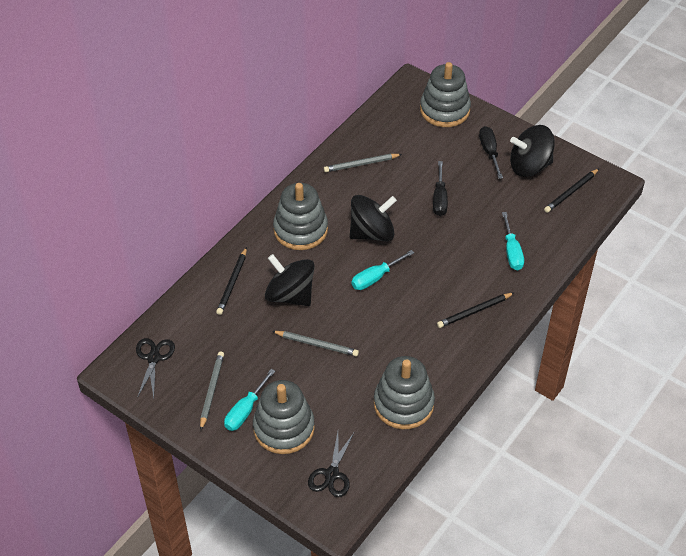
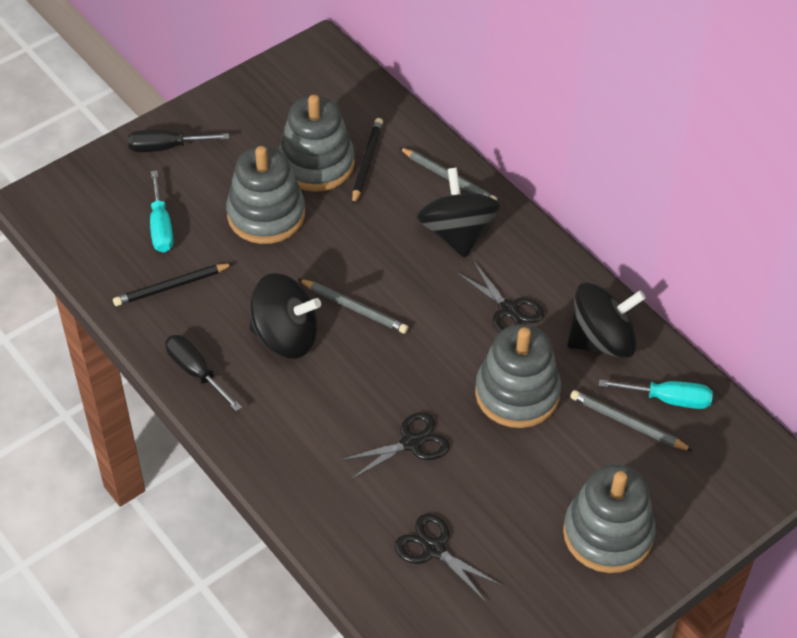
black pencil: 3 -> 2
black scissors: 2 -> 3
turquoise screwdriver: 3 -> 2

